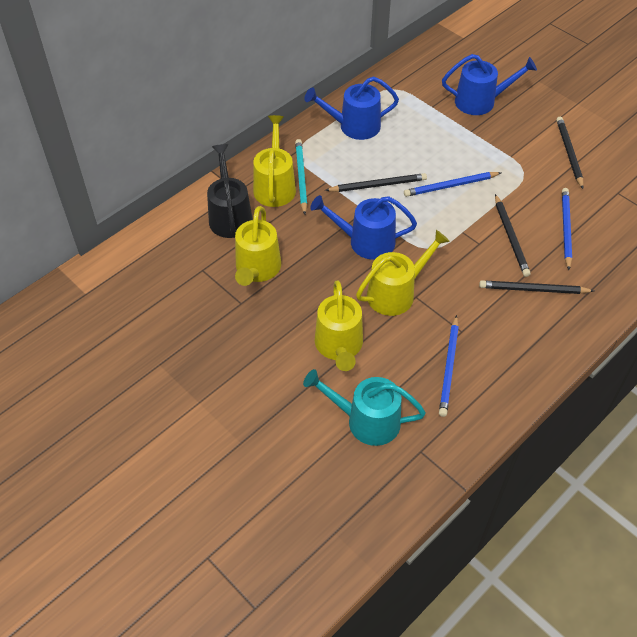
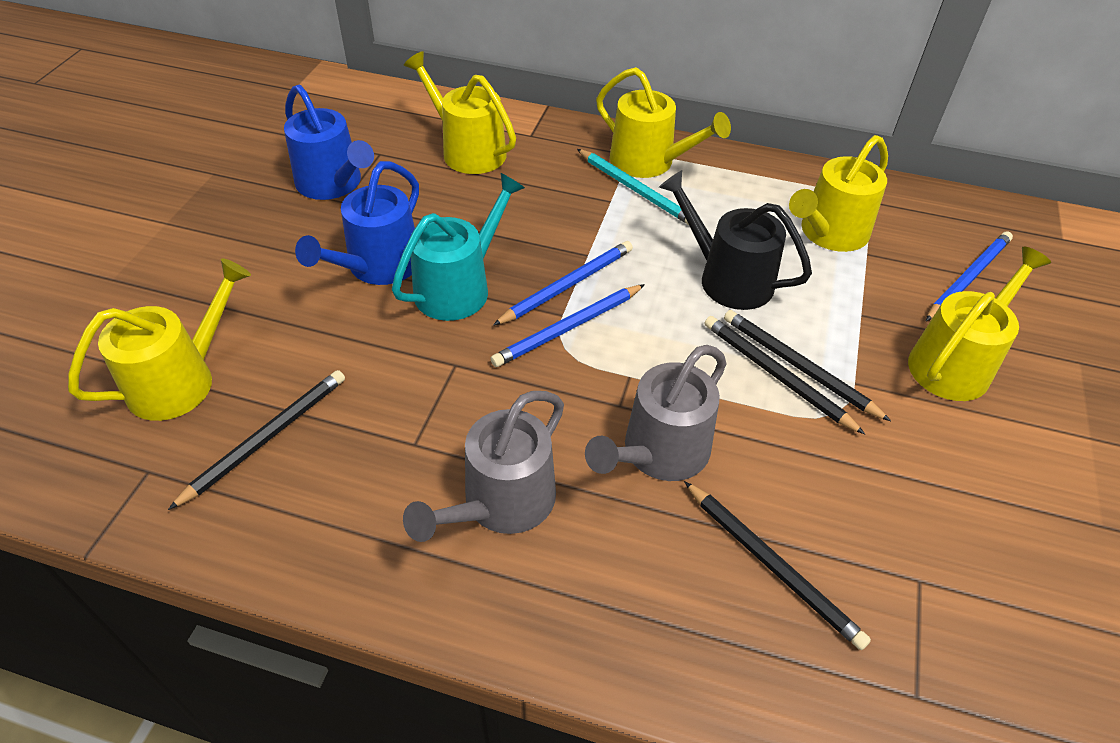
blue watering can: 3 -> 2
grey watering can: 0 -> 2
yellow watering can: 4 -> 5

